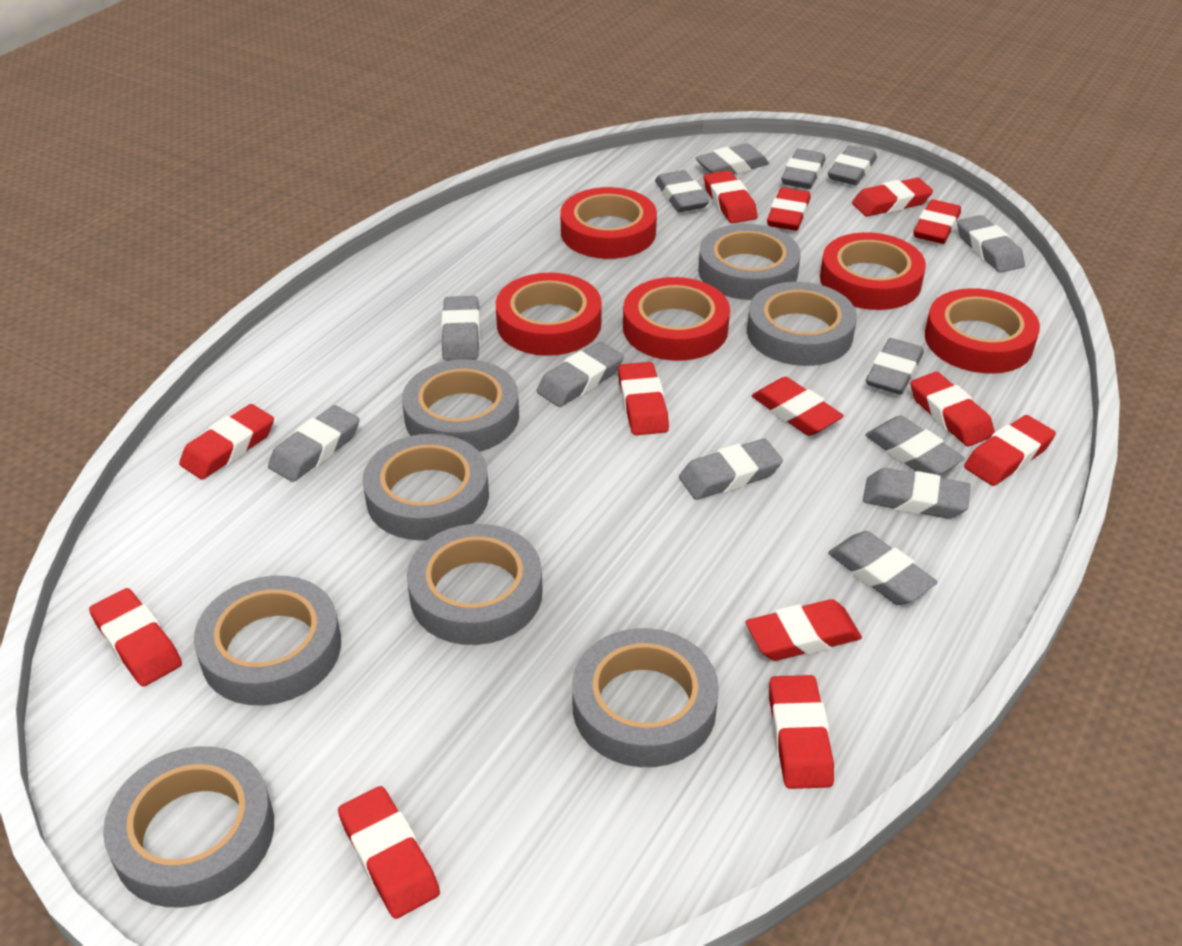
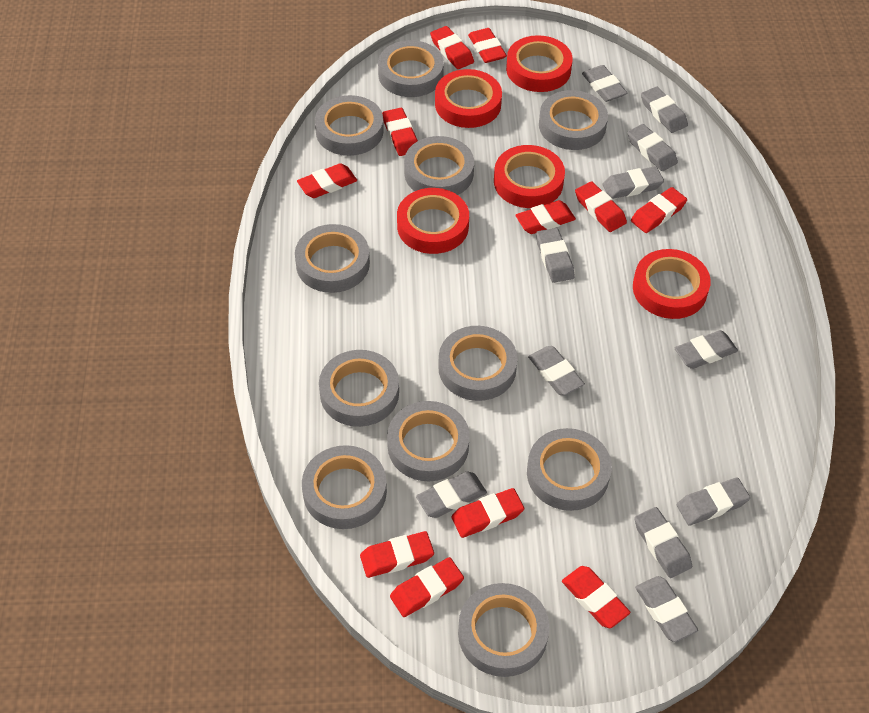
grey eraser: 13 -> 11
grey tape: 8 -> 11
red eraser: 13 -> 11

